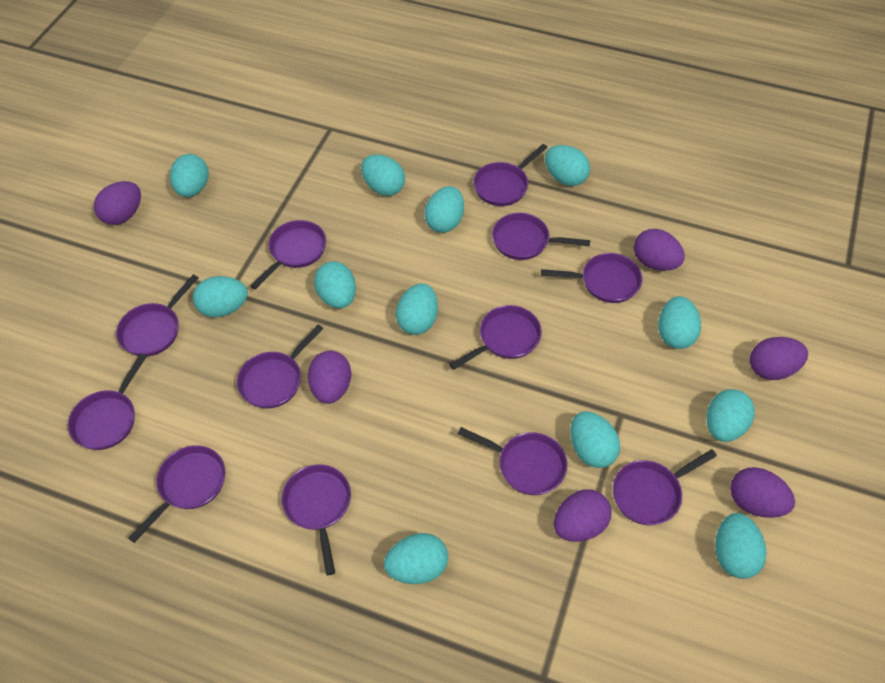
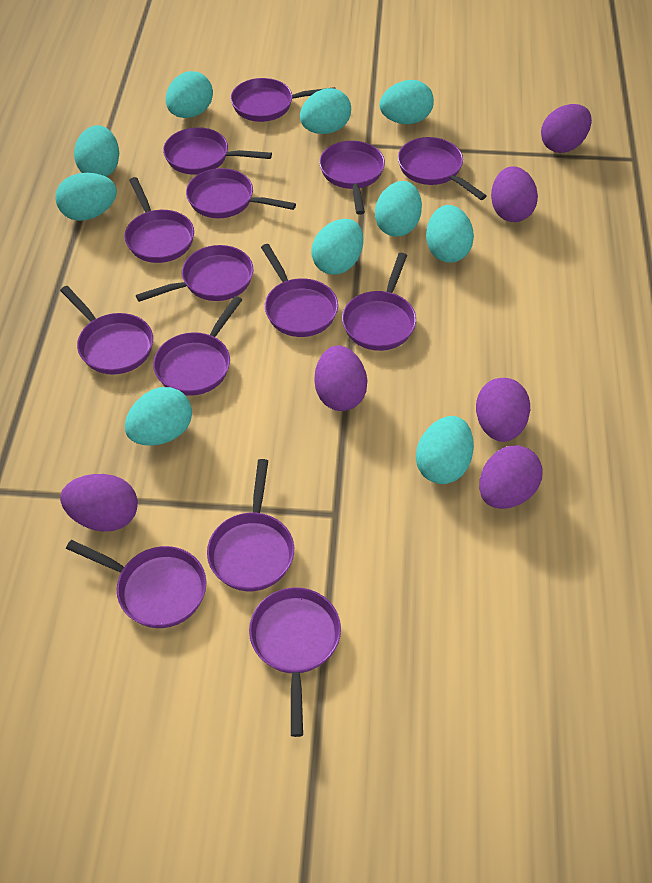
purple pan: 12 -> 14
turquoise egg: 12 -> 10

